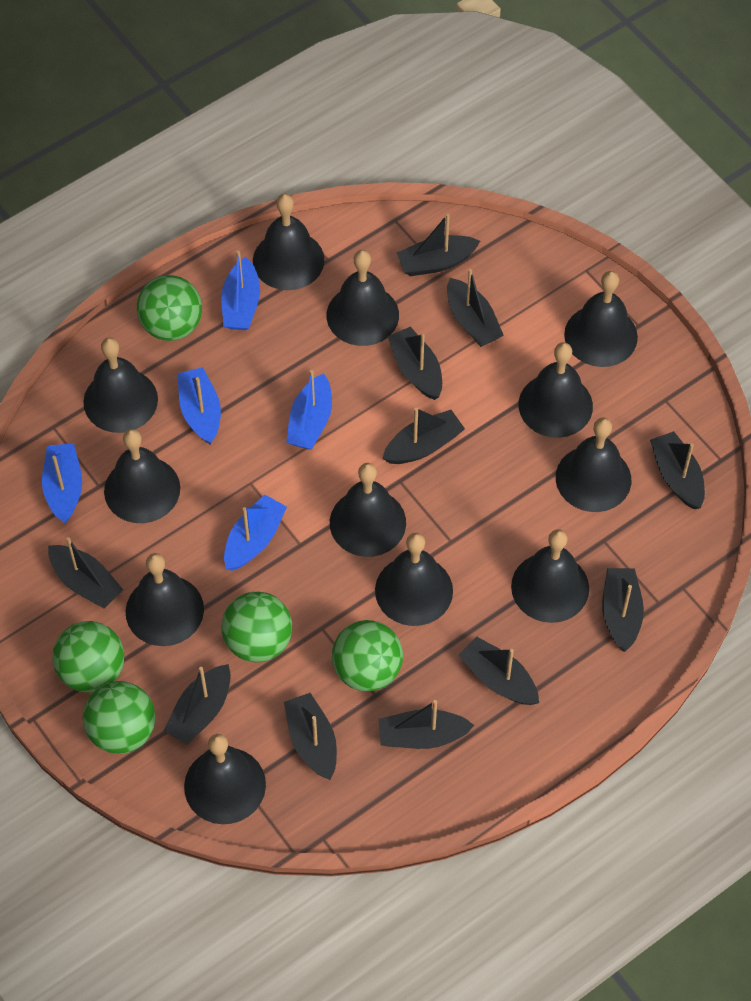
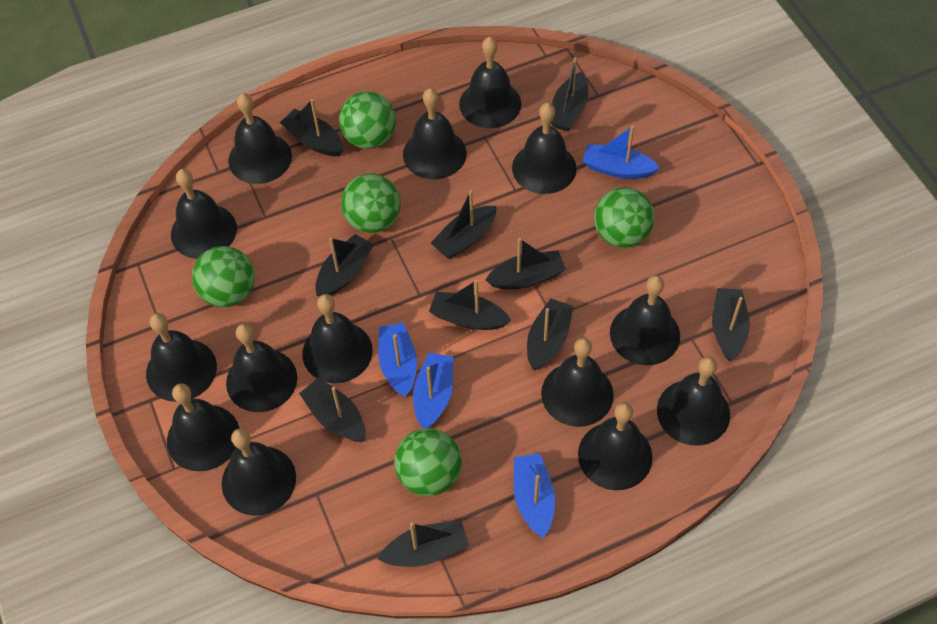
black bell: 12 -> 14
black boat: 11 -> 10
blue boat: 5 -> 4

